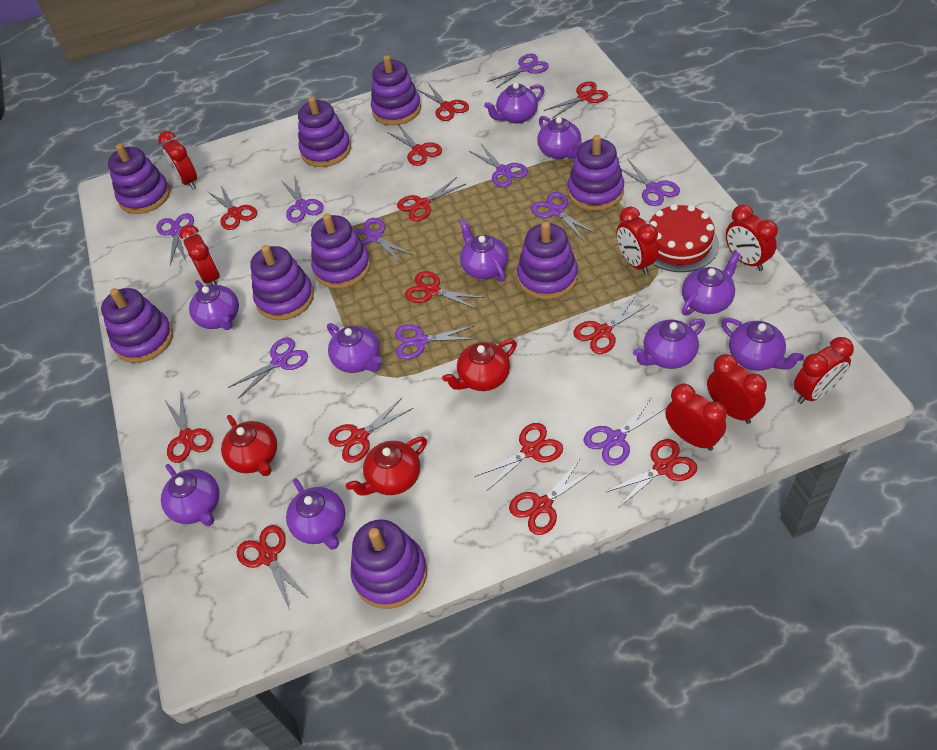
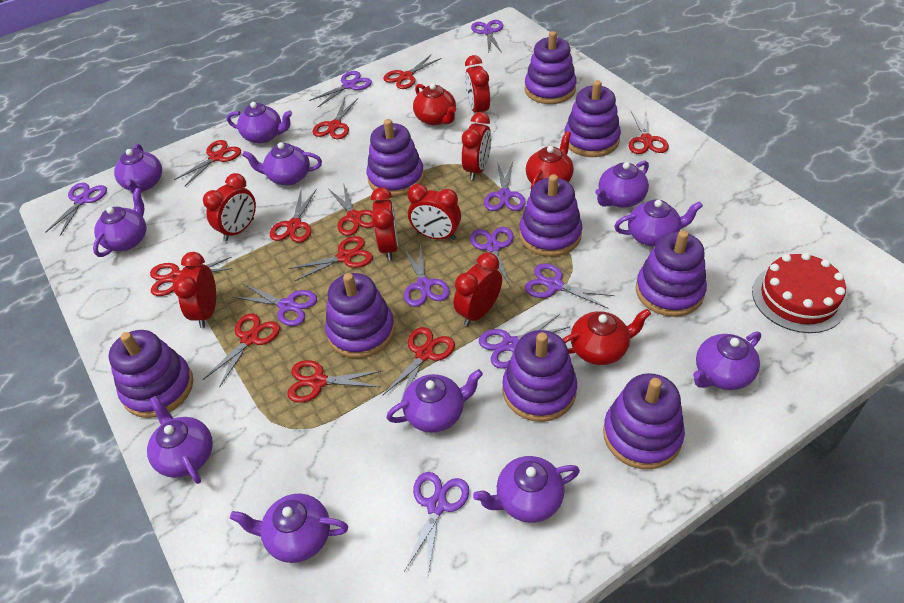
purple teapot: 10 -> 11
red scissors: 13 -> 11

